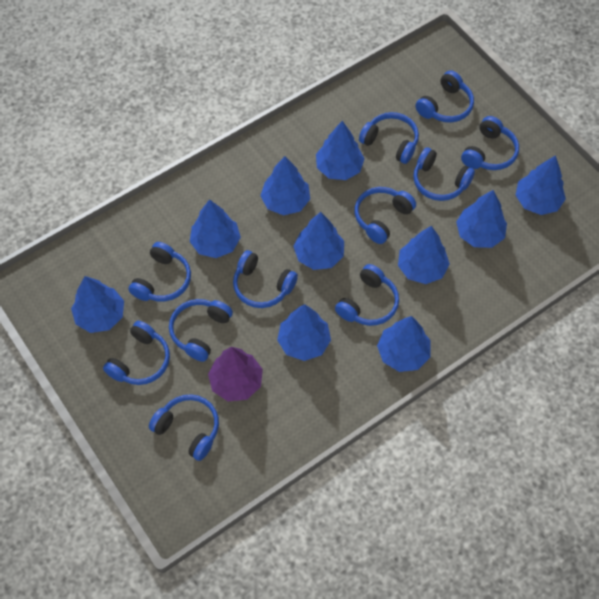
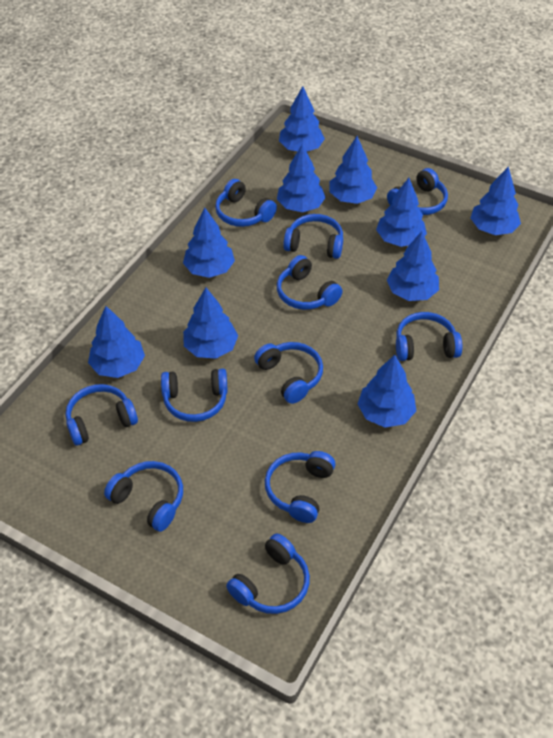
purple tree: 1 -> 0

